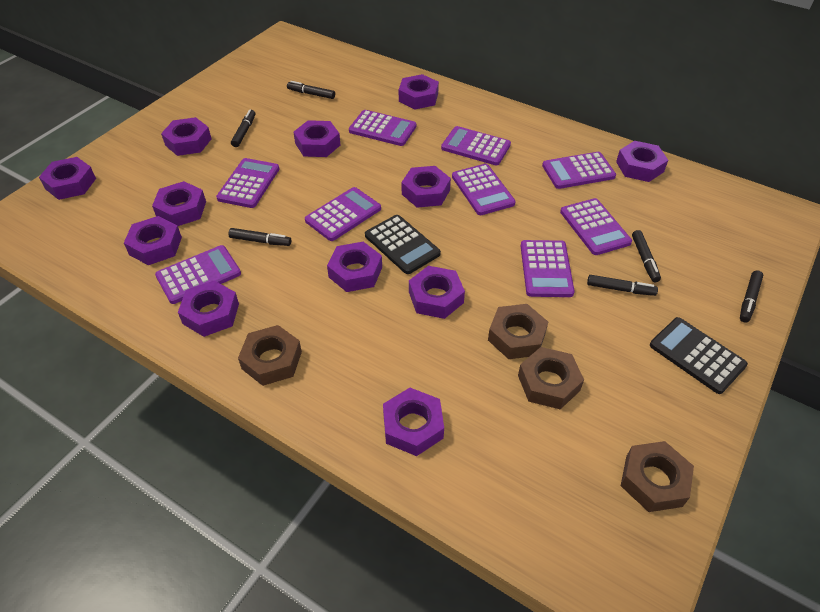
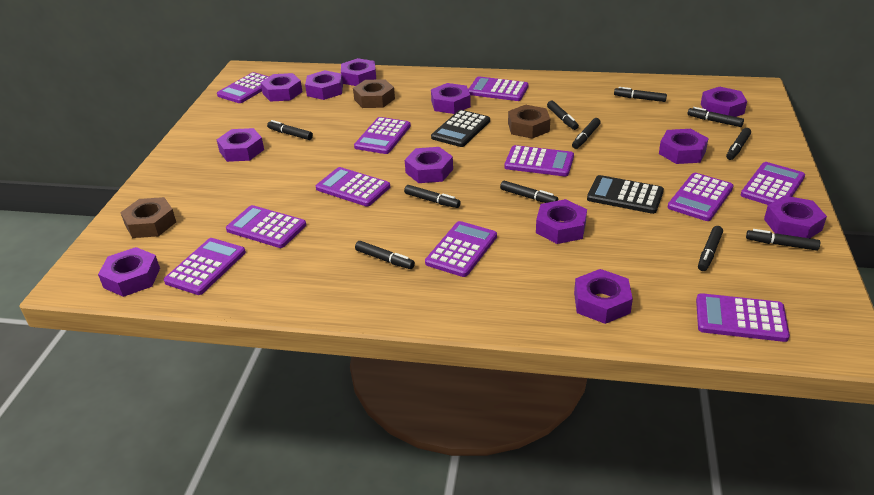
black marker: 6 -> 11
brown nut: 4 -> 3
purple calculator: 9 -> 11

